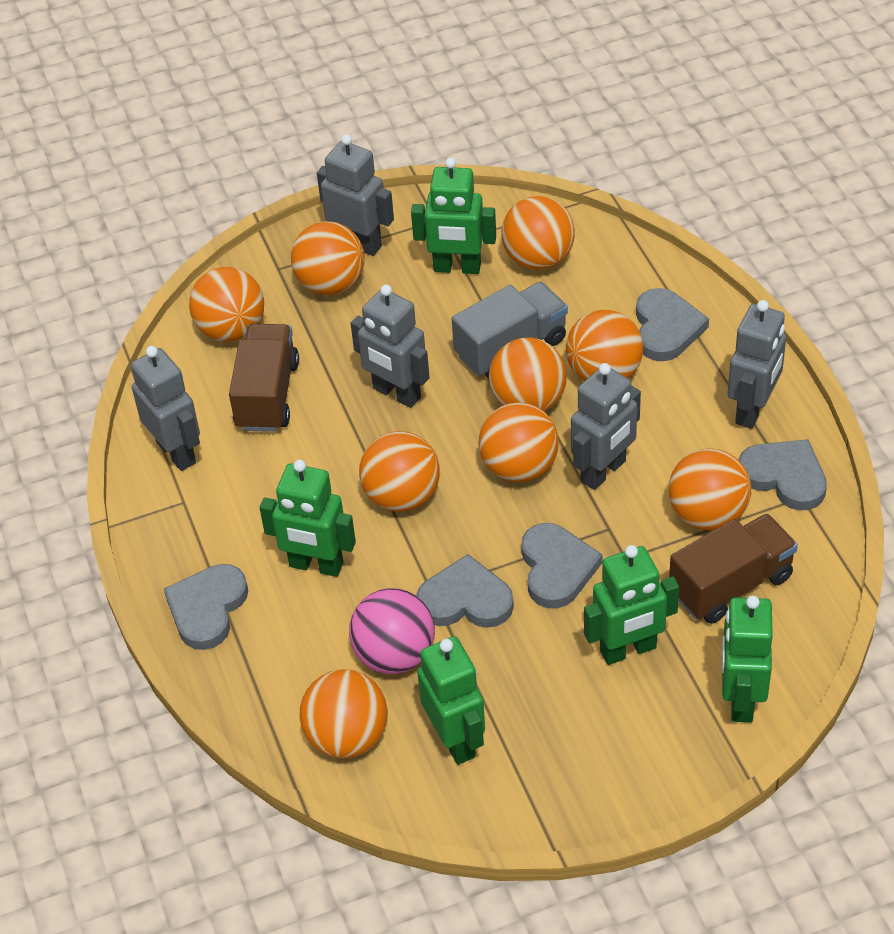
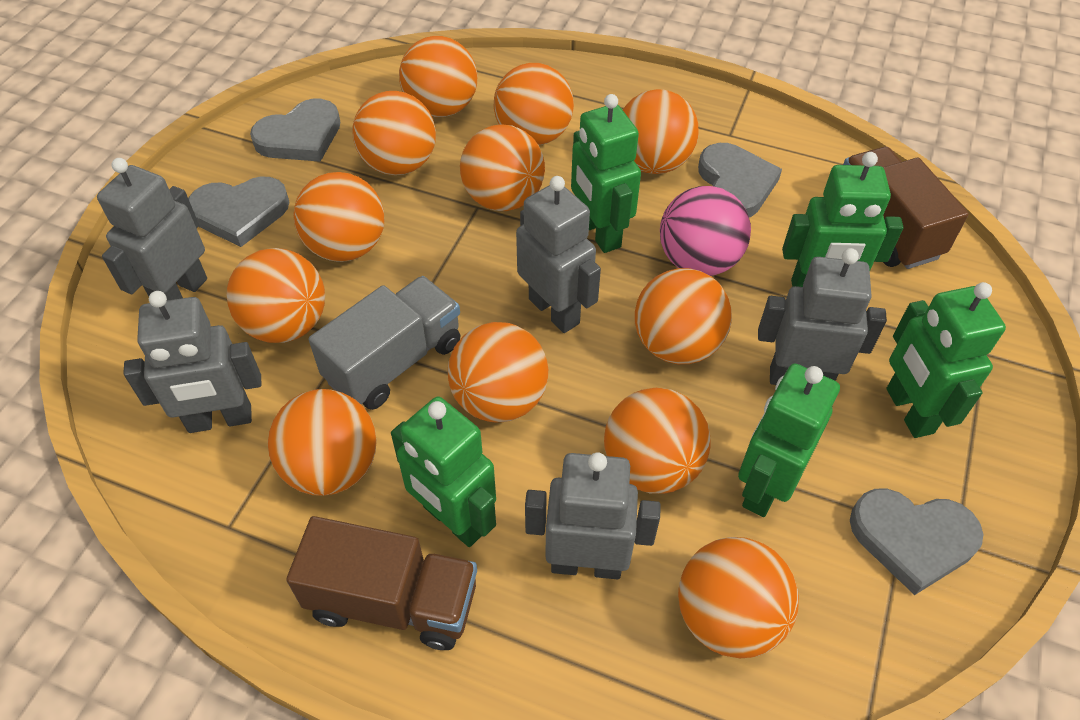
grey heart: 5 -> 4
orange ball: 9 -> 12

